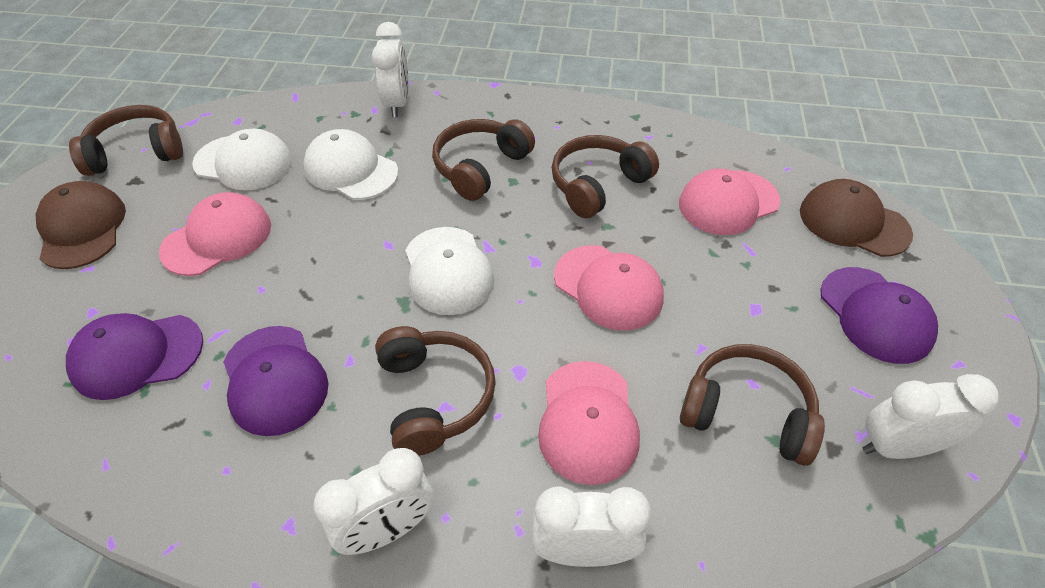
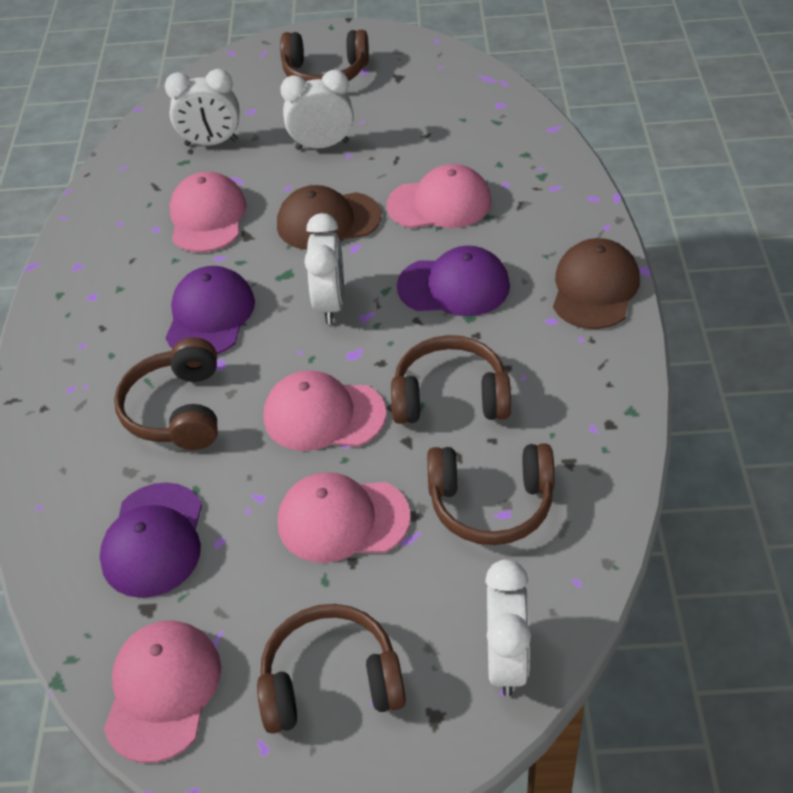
pink cap: 4 -> 5
white cap: 3 -> 0

